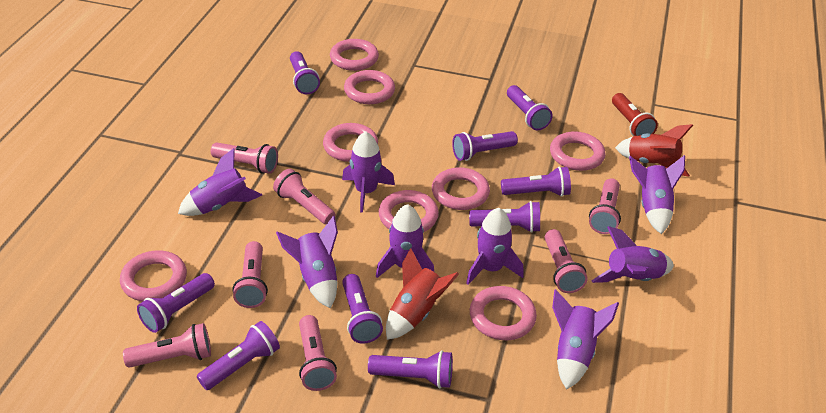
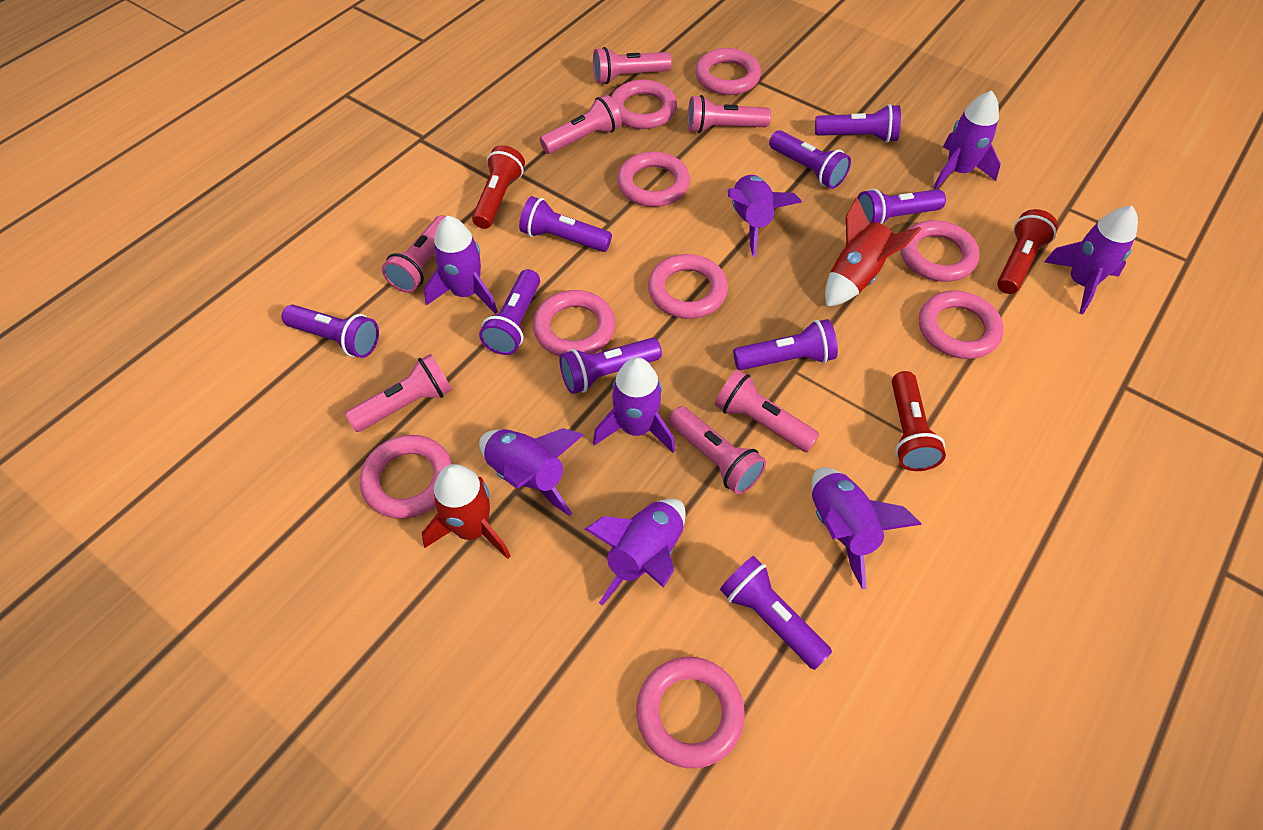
pink ring: 8 -> 9
red flashlight: 1 -> 3

